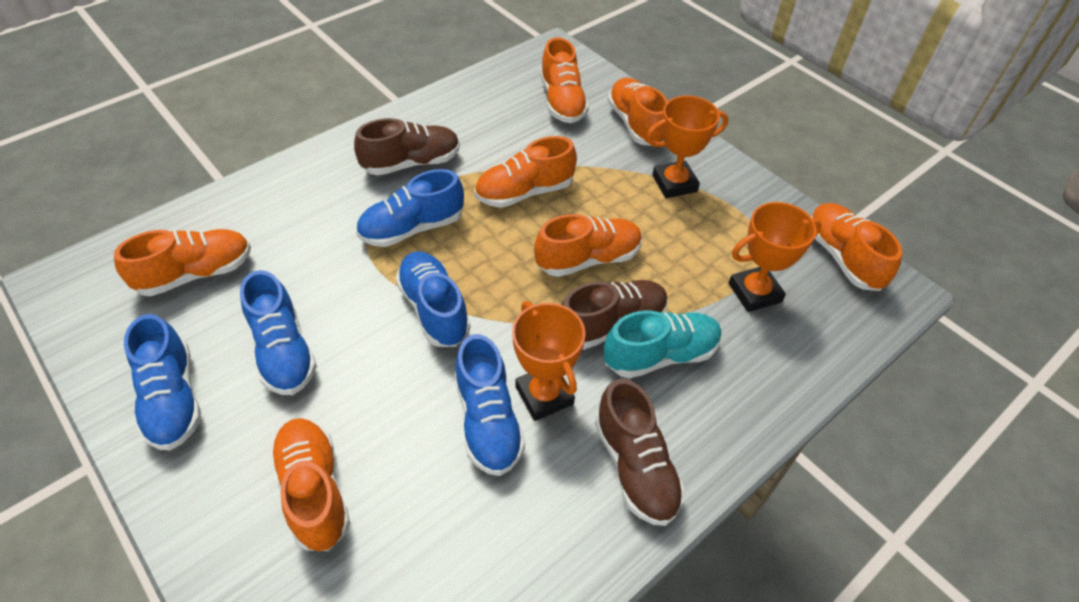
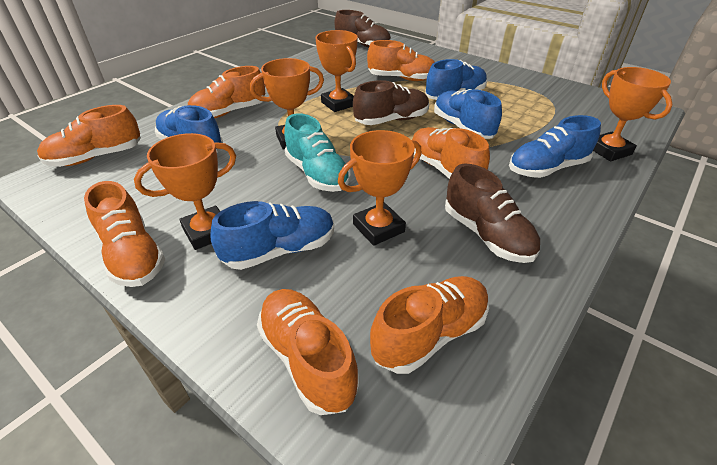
orange trophy: 3 -> 5

